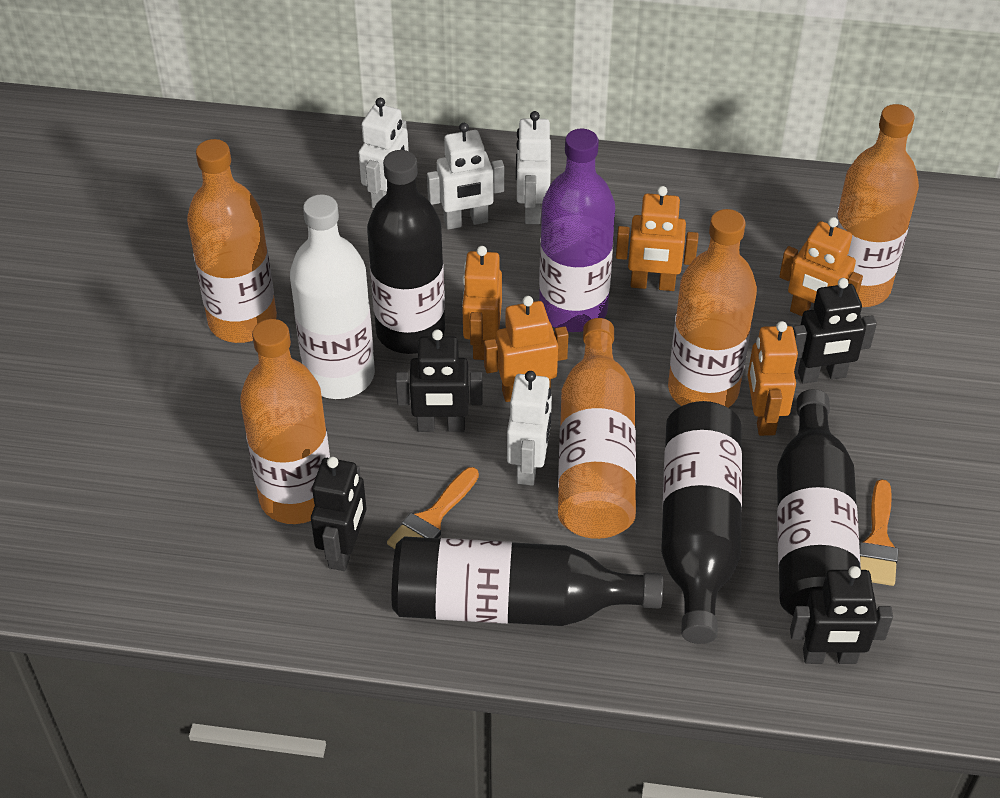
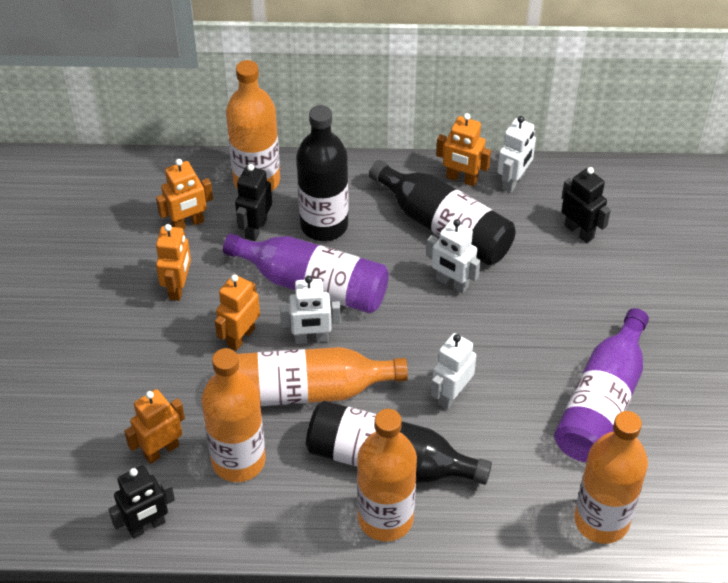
black bottle: 4 -> 3
black robot: 4 -> 3
orange brush: 2 -> 0
purple bottle: 1 -> 2
white bottle: 1 -> 0

